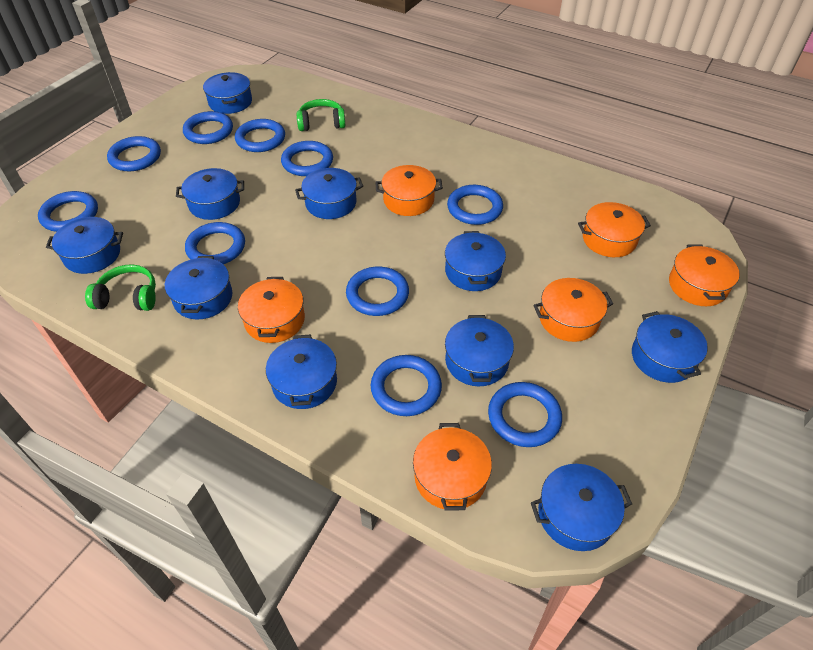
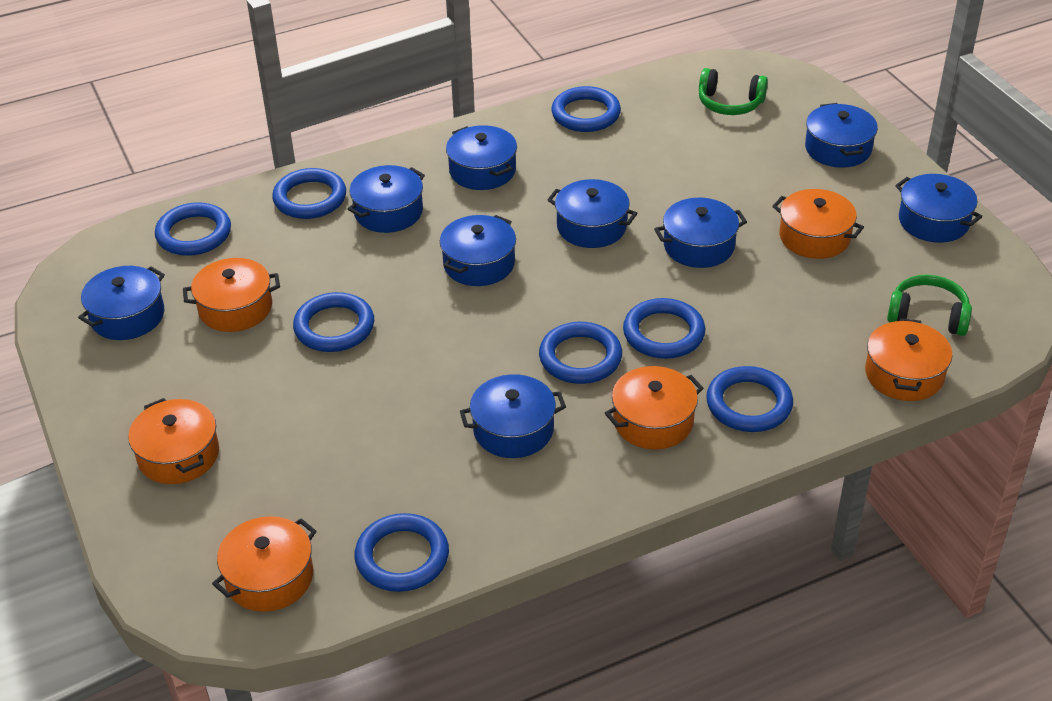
blue pot: 10 -> 9
blue ring: 10 -> 8

